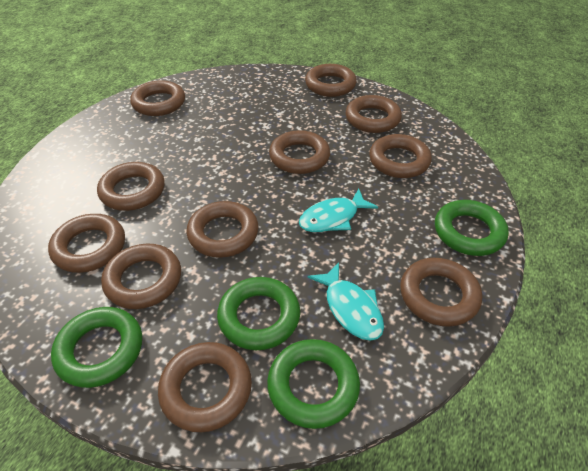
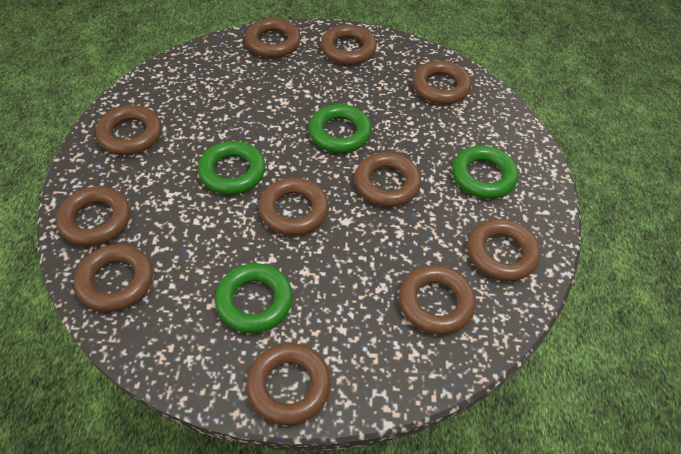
turquoise fish: 2 -> 0

